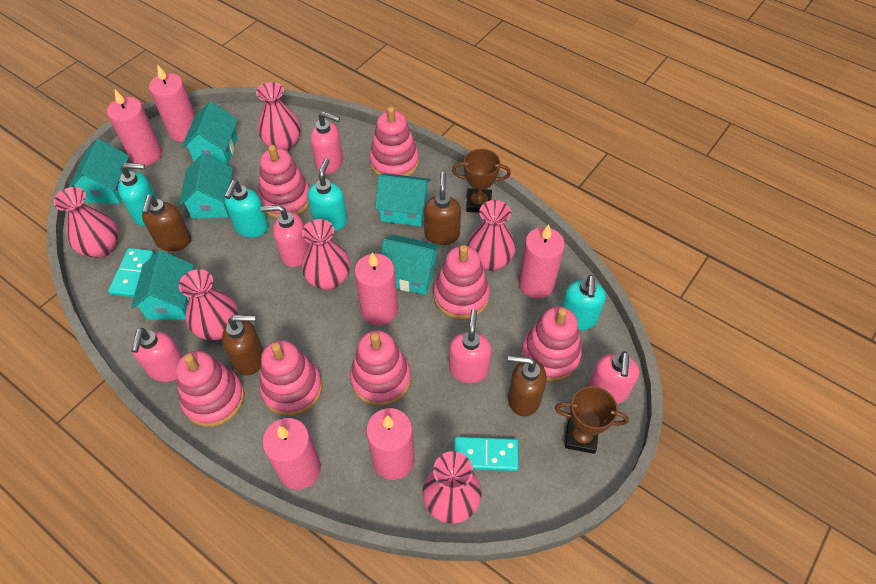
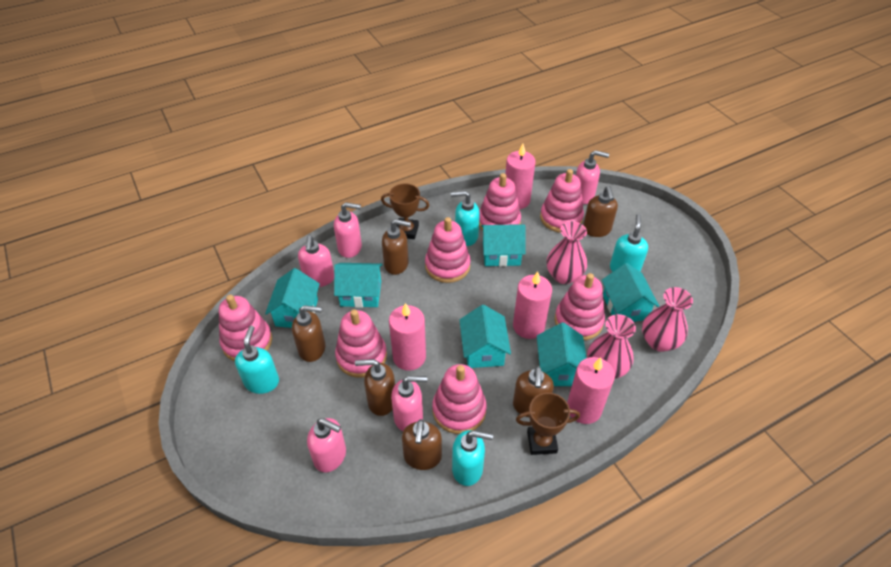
brown soap dispenser: 4 -> 6
pink candle: 6 -> 4
pink vase: 6 -> 3
turquoise domino: 2 -> 0

